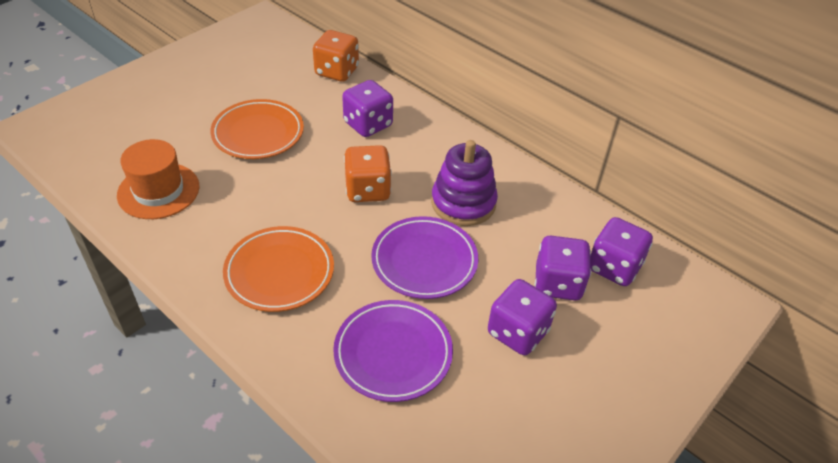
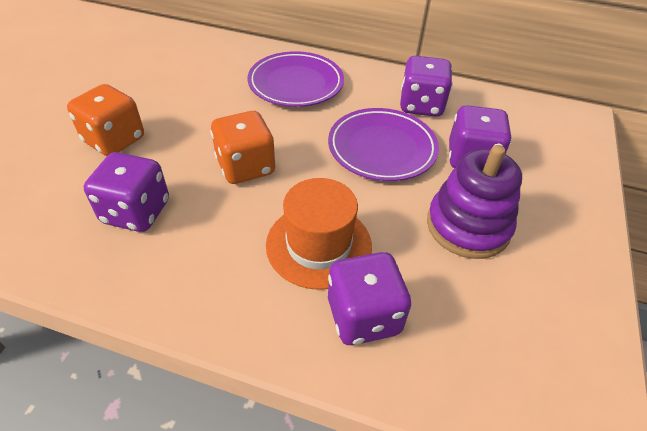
orange plate: 2 -> 0

